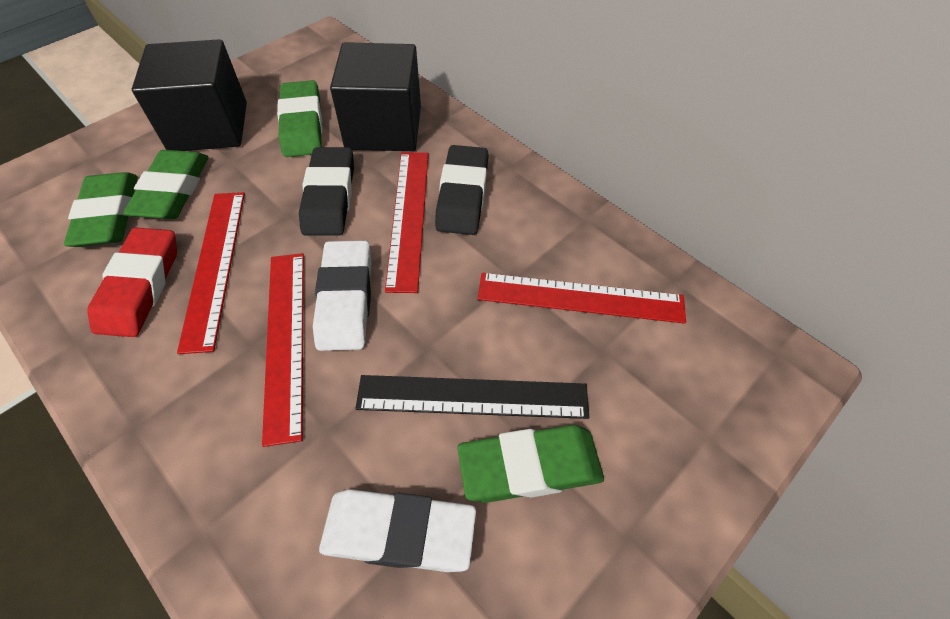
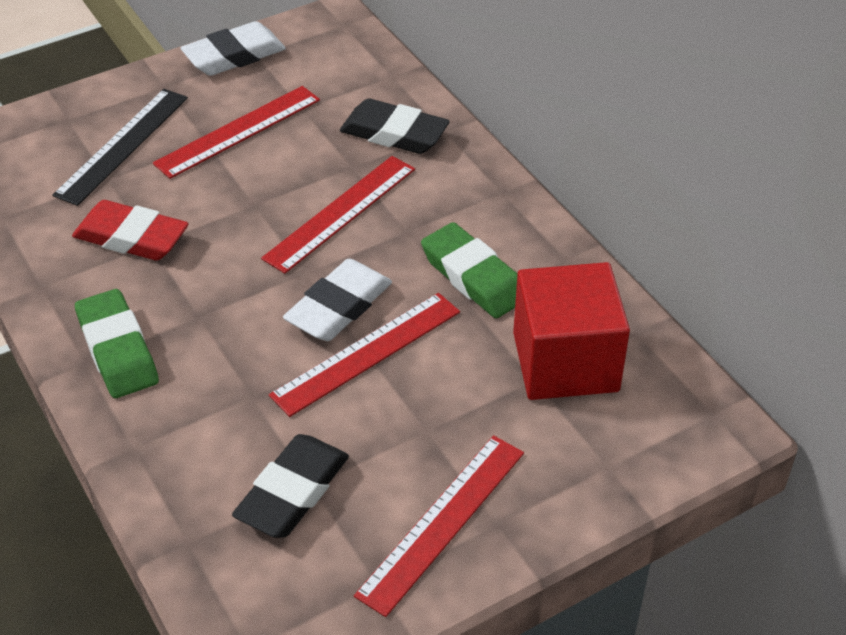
black cube: 2 -> 0
green eraser: 4 -> 2
red cube: 0 -> 1

